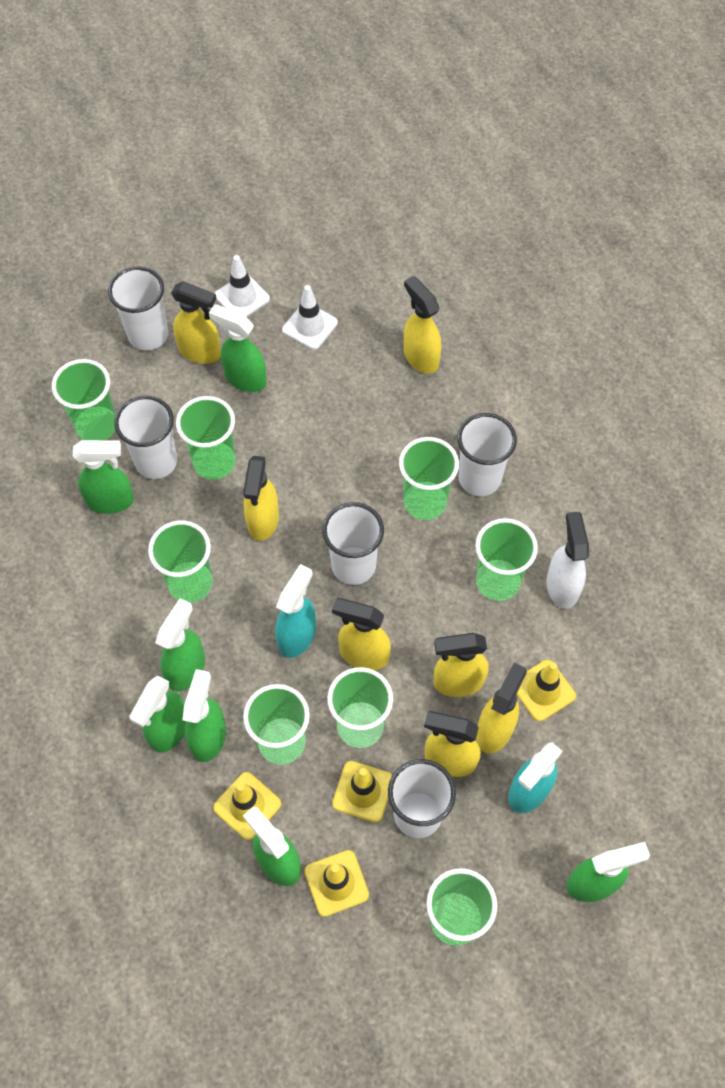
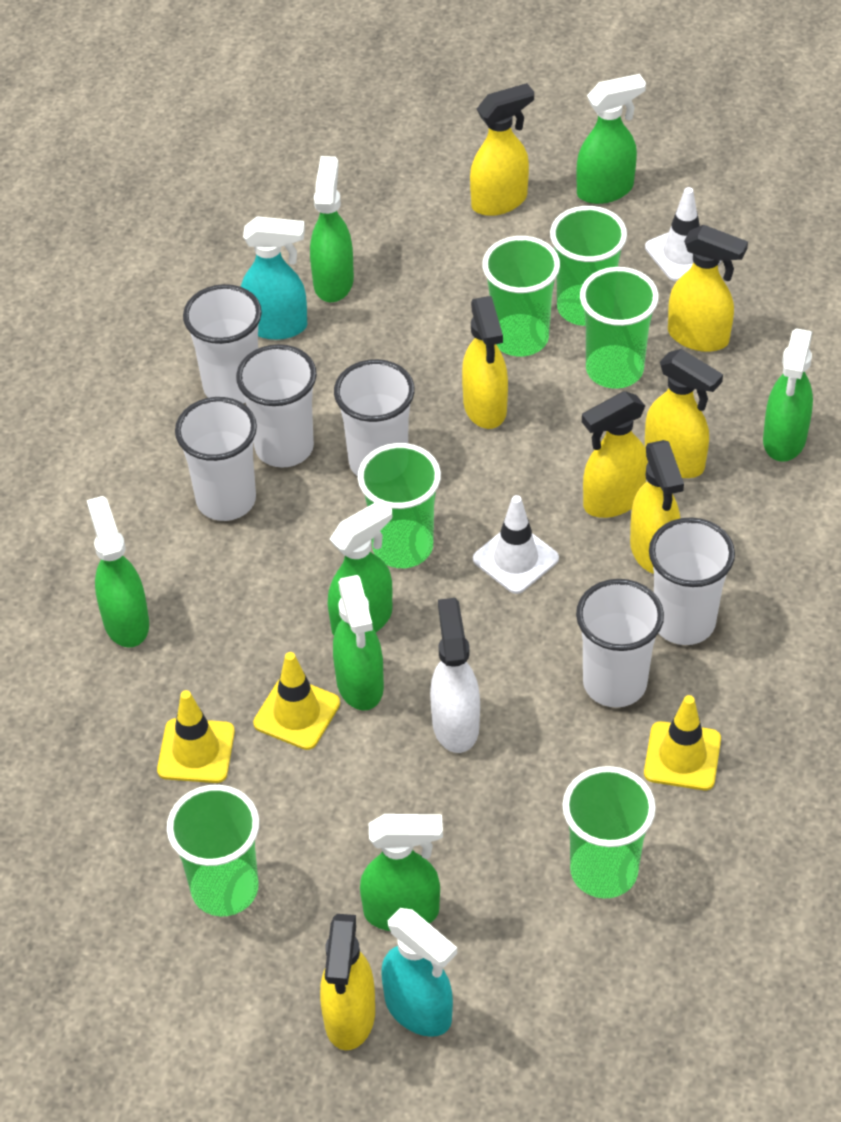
green cup: 8 -> 6
white cup: 5 -> 6
yellow traffic cone: 4 -> 3

